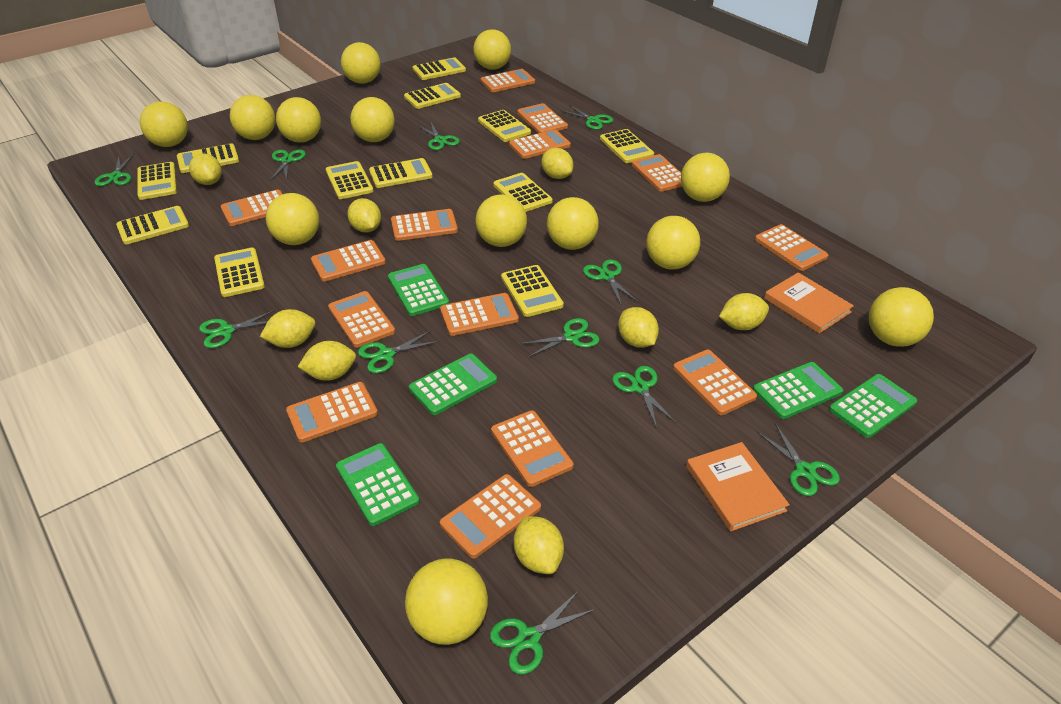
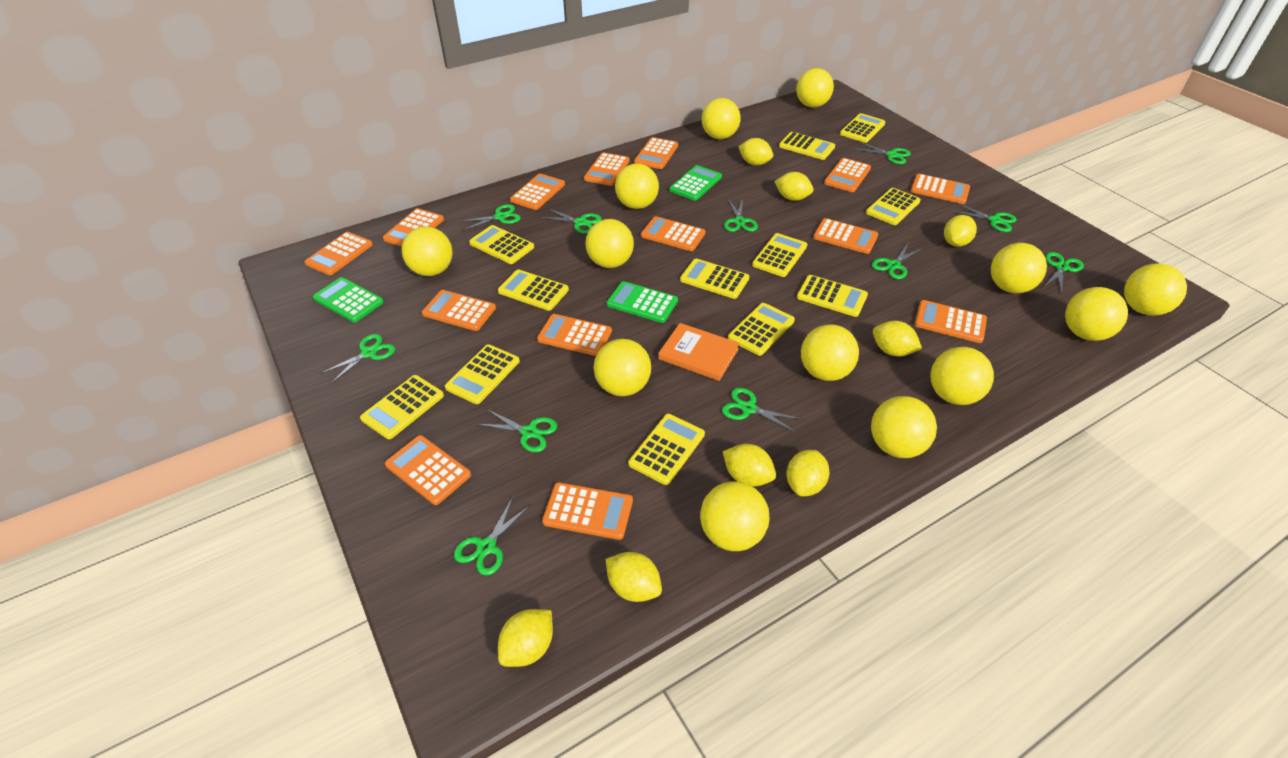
green calculator: 5 -> 3
orange book: 2 -> 1

